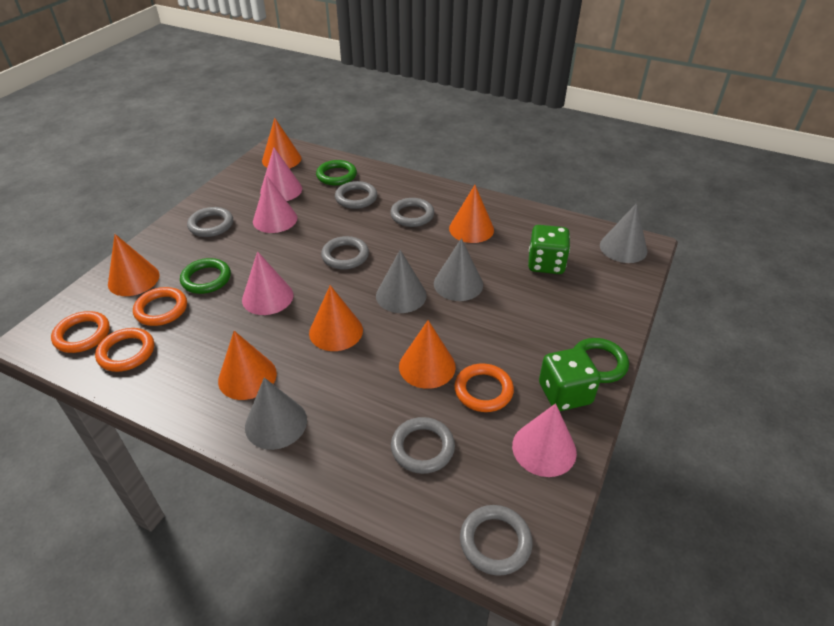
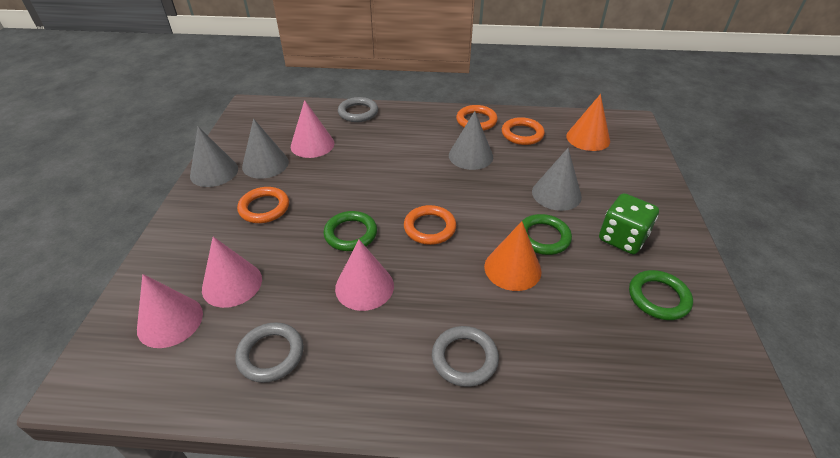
green dice: 2 -> 1
grey ring: 6 -> 3
orange cone: 6 -> 2

